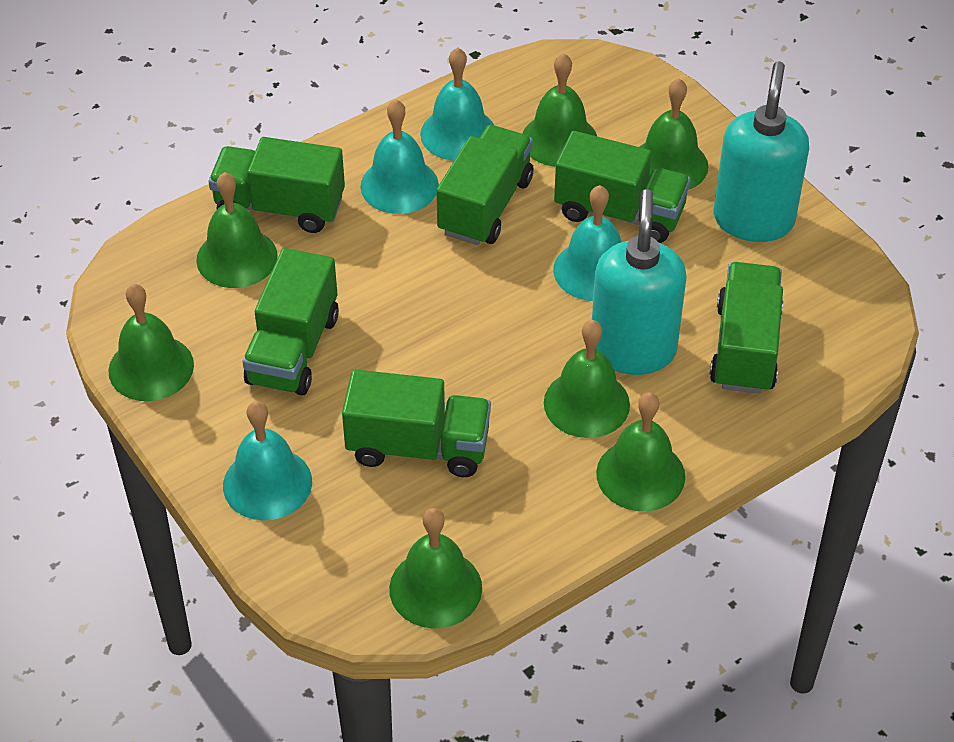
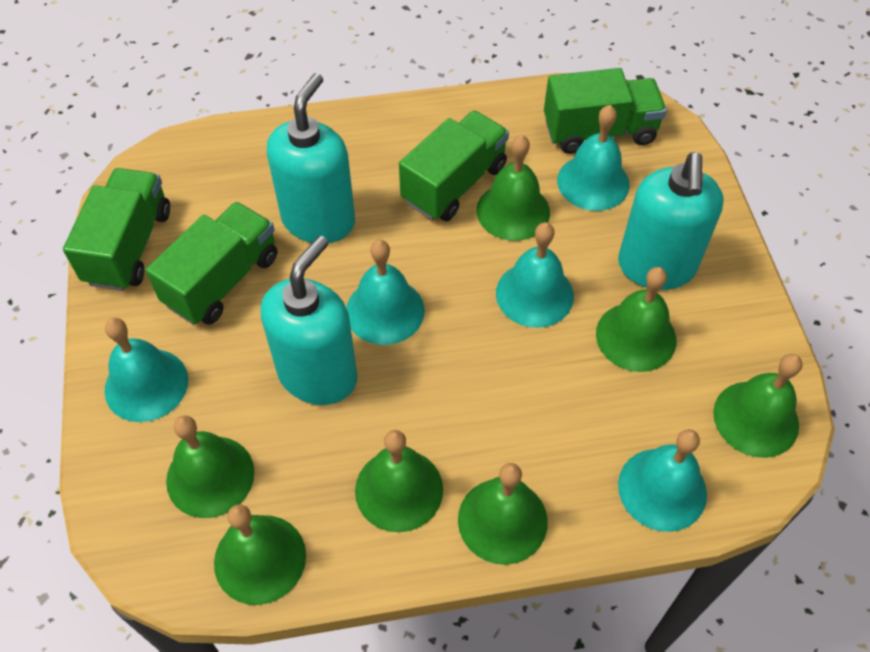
green truck: 6 -> 4
turquoise bell: 4 -> 5
turquoise soap dispenser: 2 -> 3

